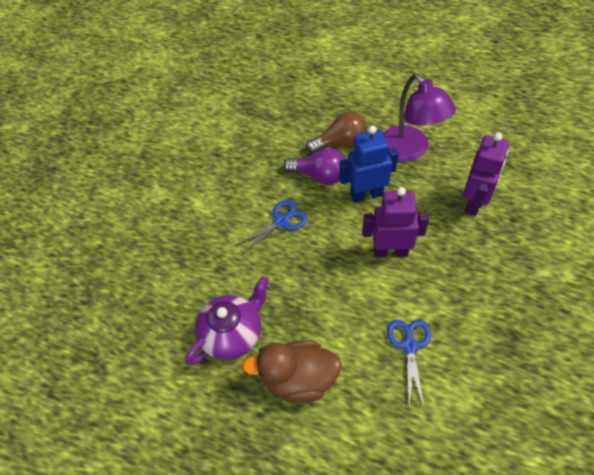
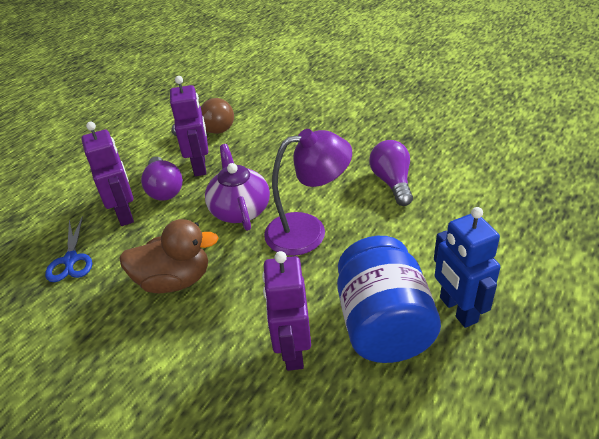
blue jar: 0 -> 1
blue scissors: 2 -> 1
purple light bulb: 1 -> 2
purple robot: 2 -> 3

